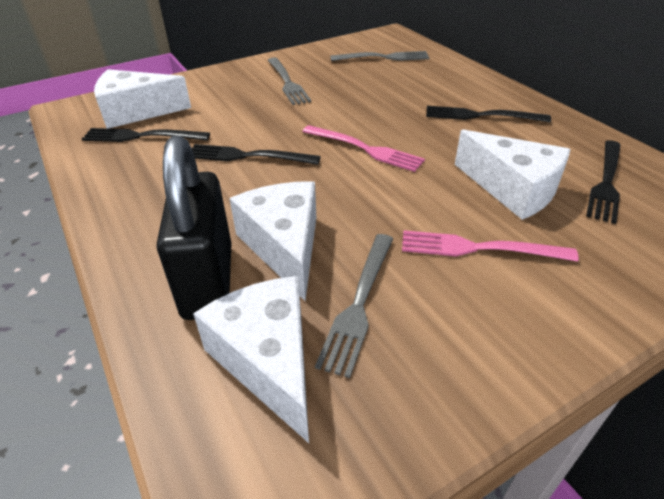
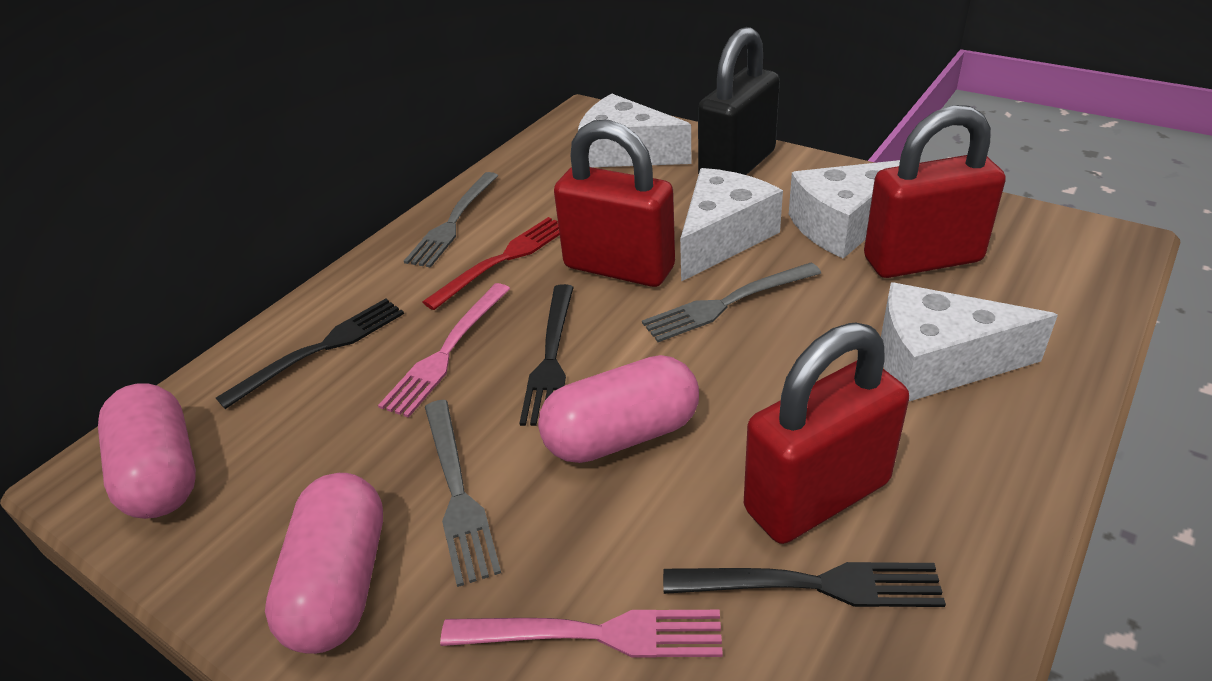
black fork: 4 -> 3
pink capsule: 0 -> 3
red fork: 0 -> 1
red padlock: 0 -> 3

